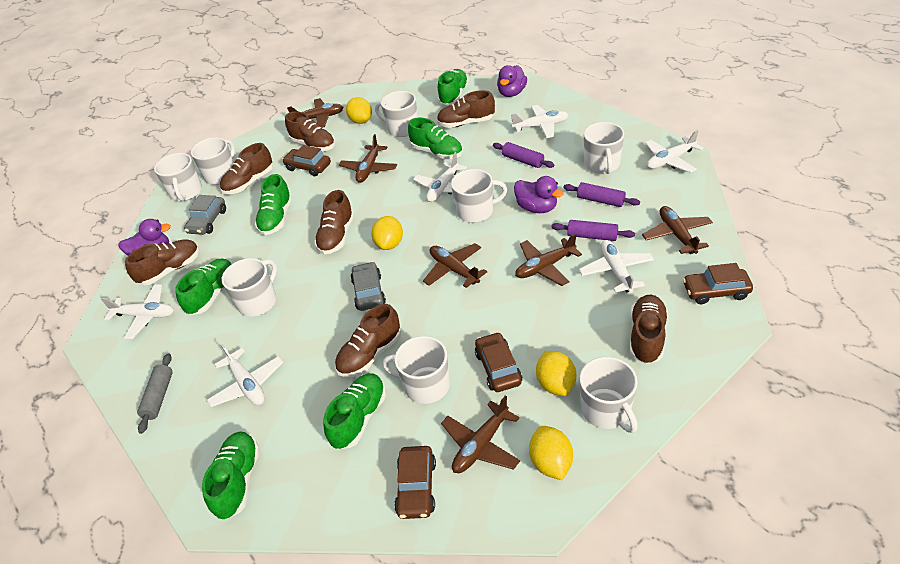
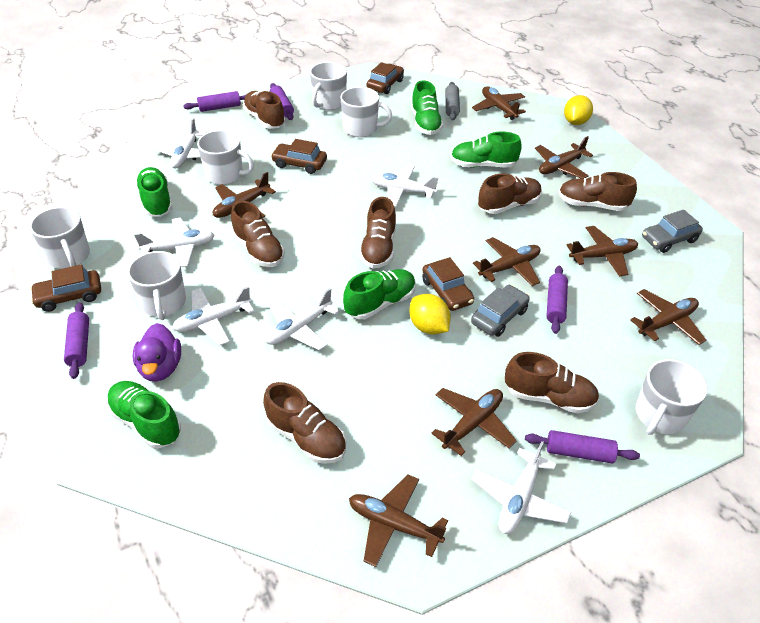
brown plane: 6 -> 8
green shoe: 6 -> 5
purple duck: 3 -> 1
purple rolling pin: 3 -> 5
white mug: 8 -> 6
yellow lemon: 4 -> 2

